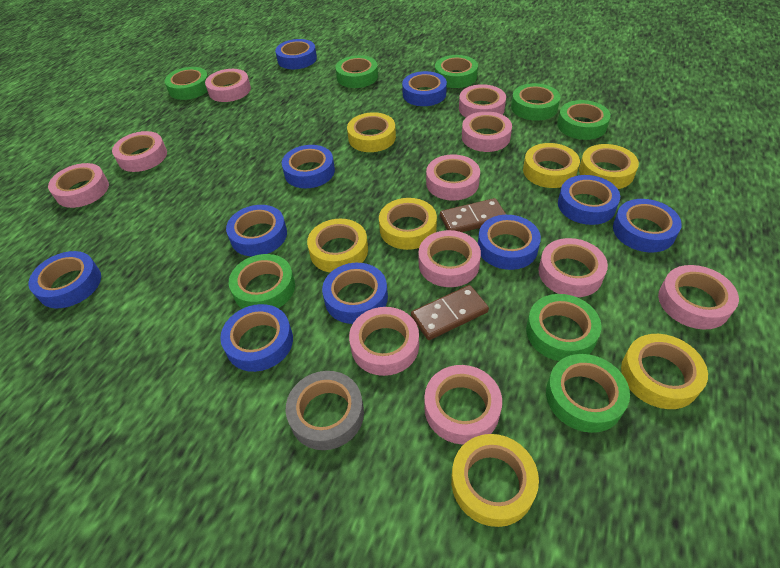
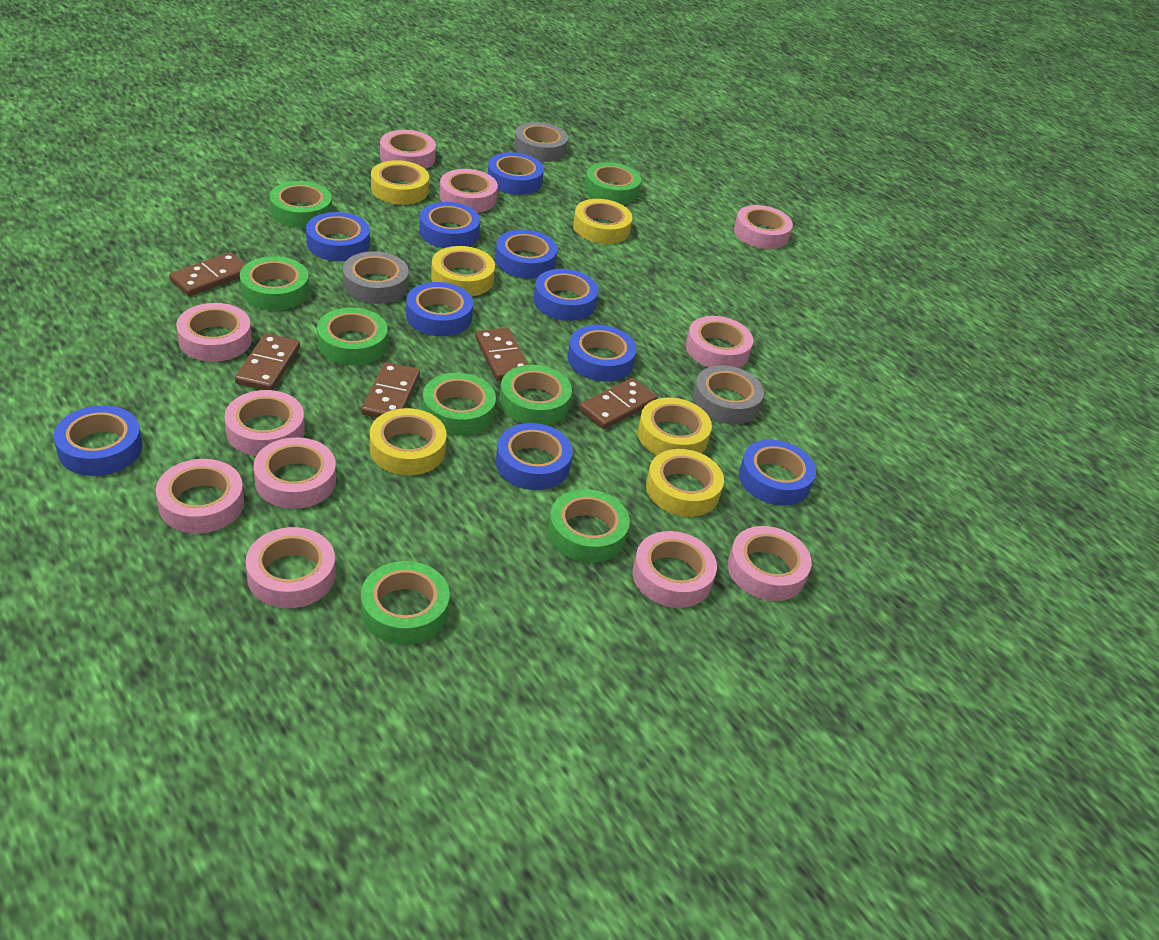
brown domino: 2 -> 5
grey tape: 1 -> 3
yellow tape: 7 -> 6

